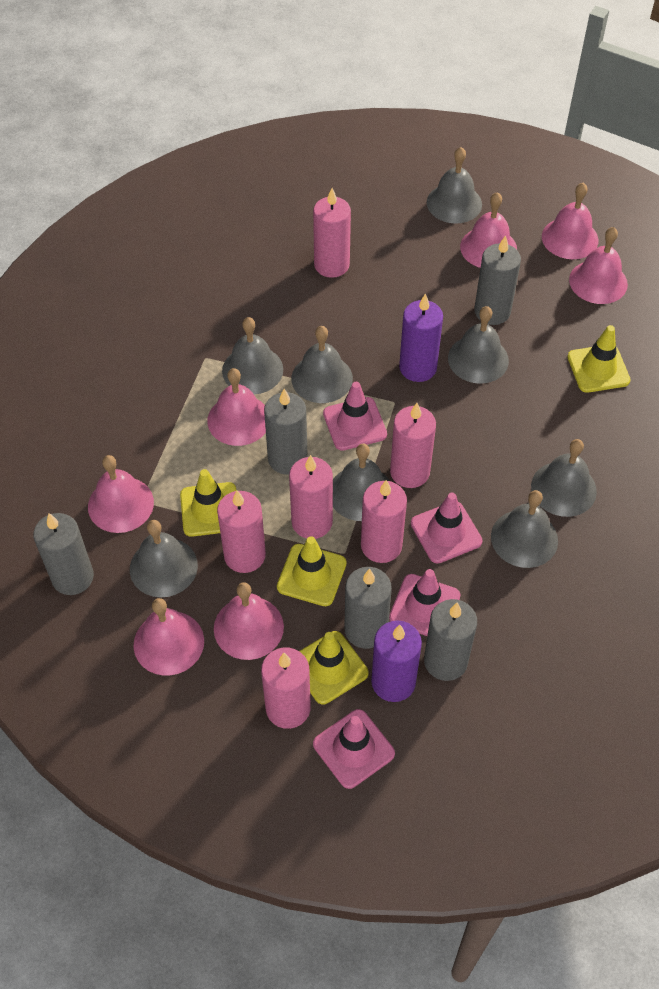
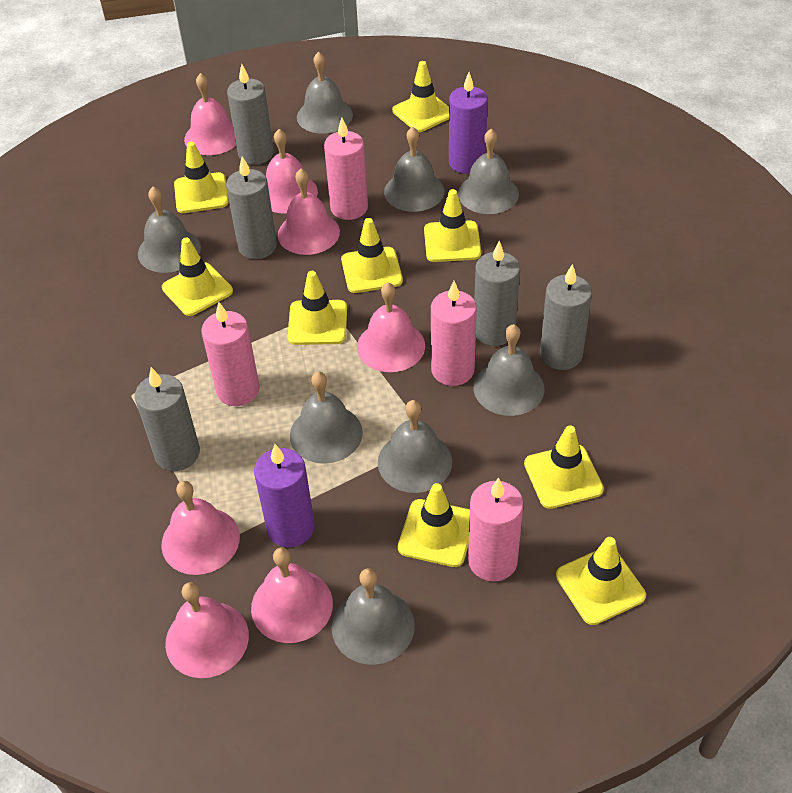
pink candle: 6 -> 4
pink traffic cone: 4 -> 0
yellow traffic cone: 4 -> 9

